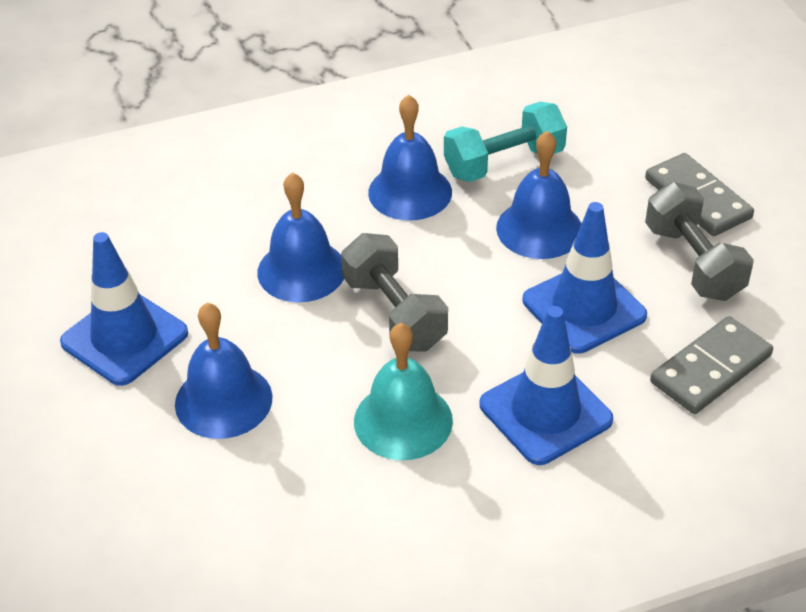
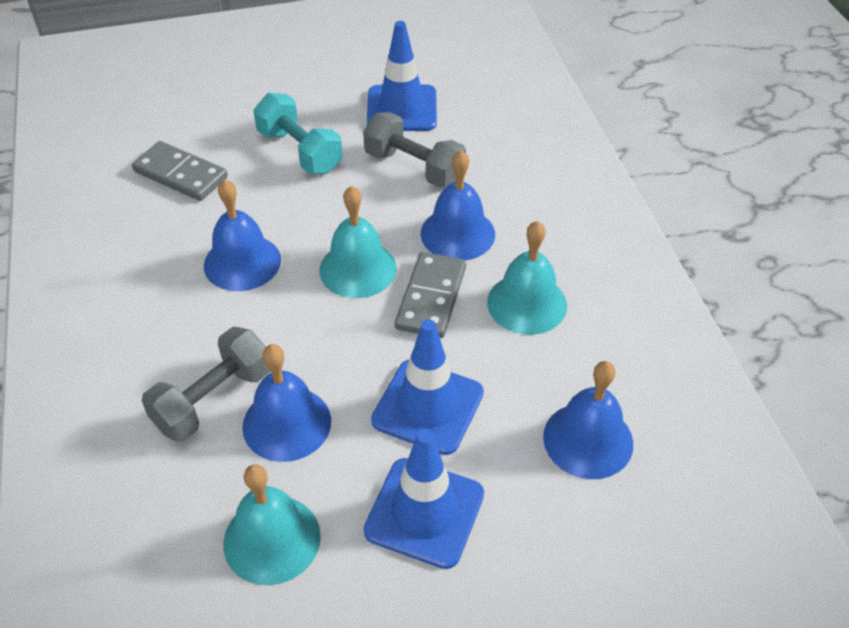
turquoise bell: 1 -> 3

